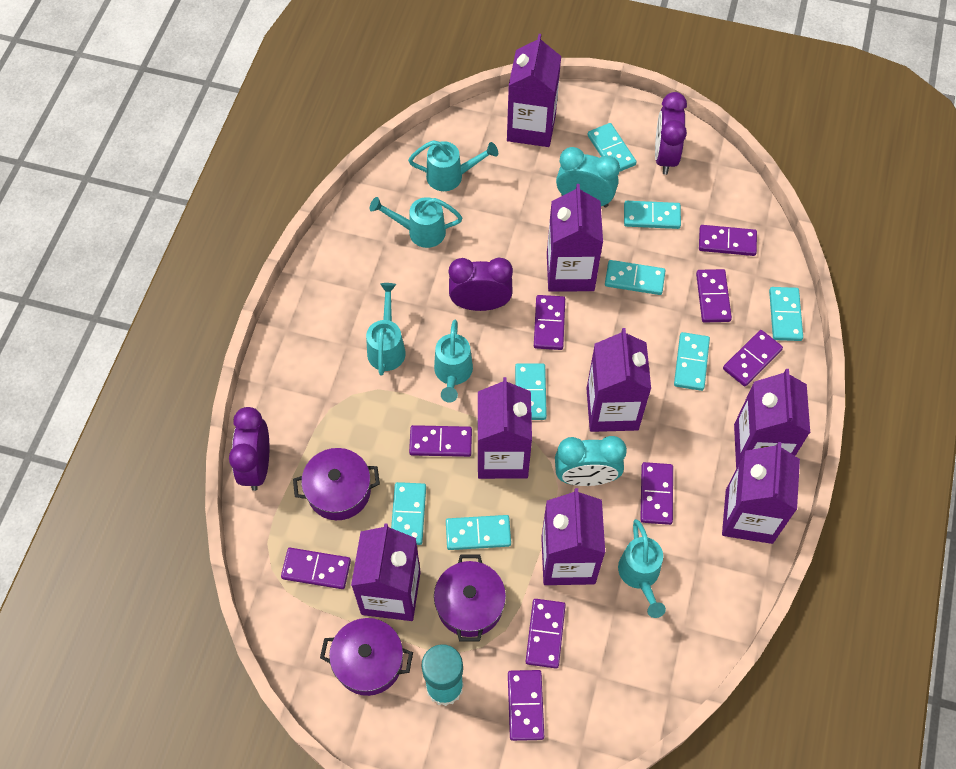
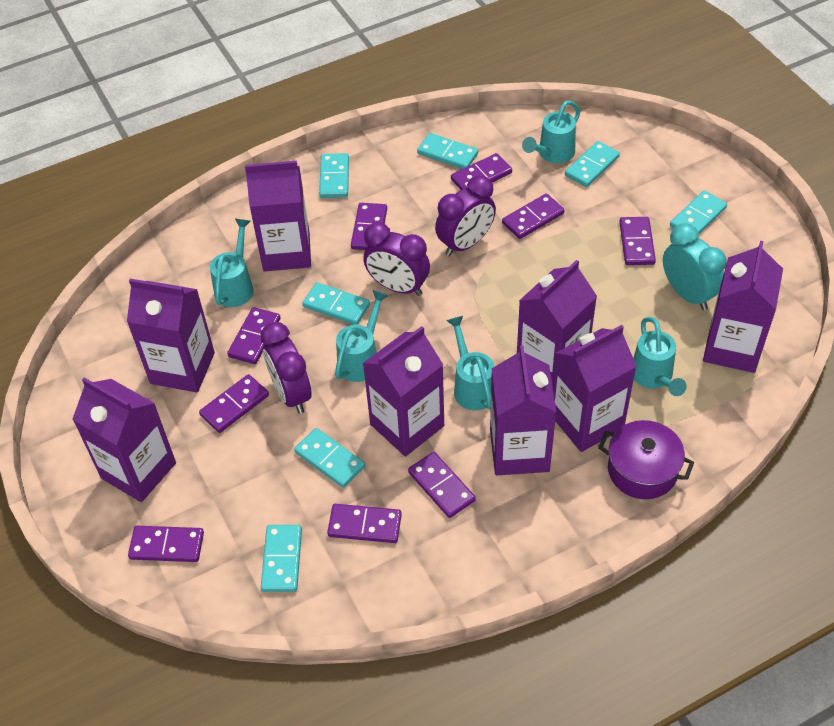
purple pot: 3 -> 1
turquoise clock: 2 -> 1
turquoise domino: 8 -> 7
turquoise glue stick: 1 -> 0

